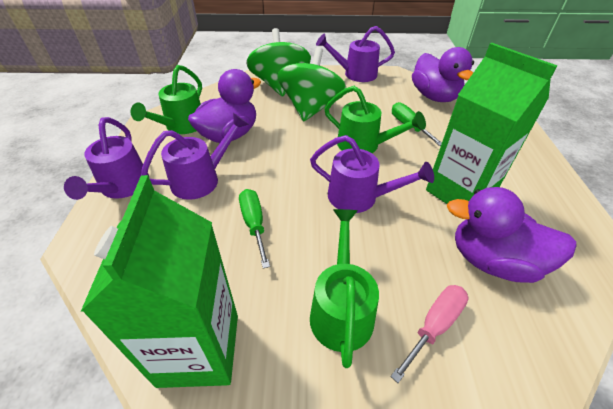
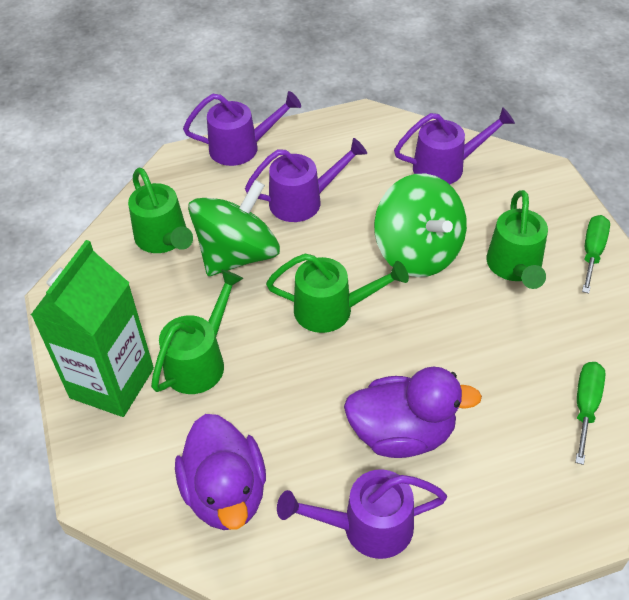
green carton: 2 -> 1
green watering can: 3 -> 4
pink screwdriver: 1 -> 0
purple duck: 3 -> 2

